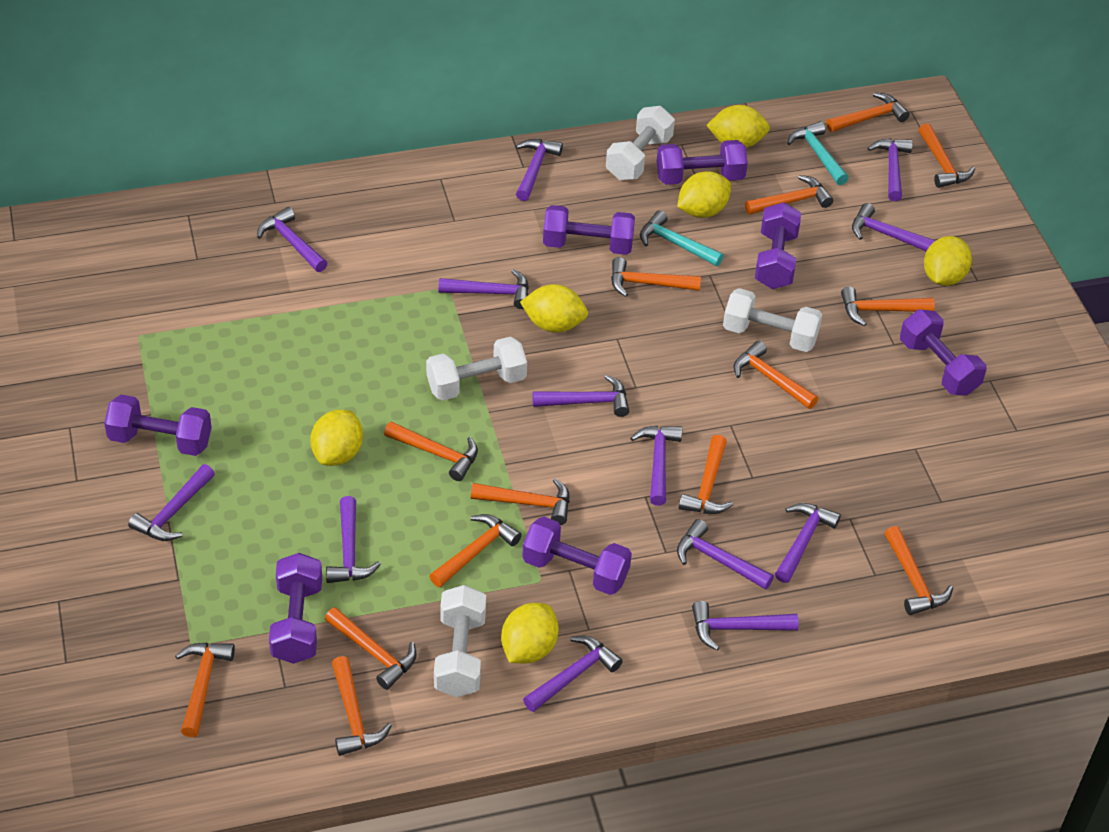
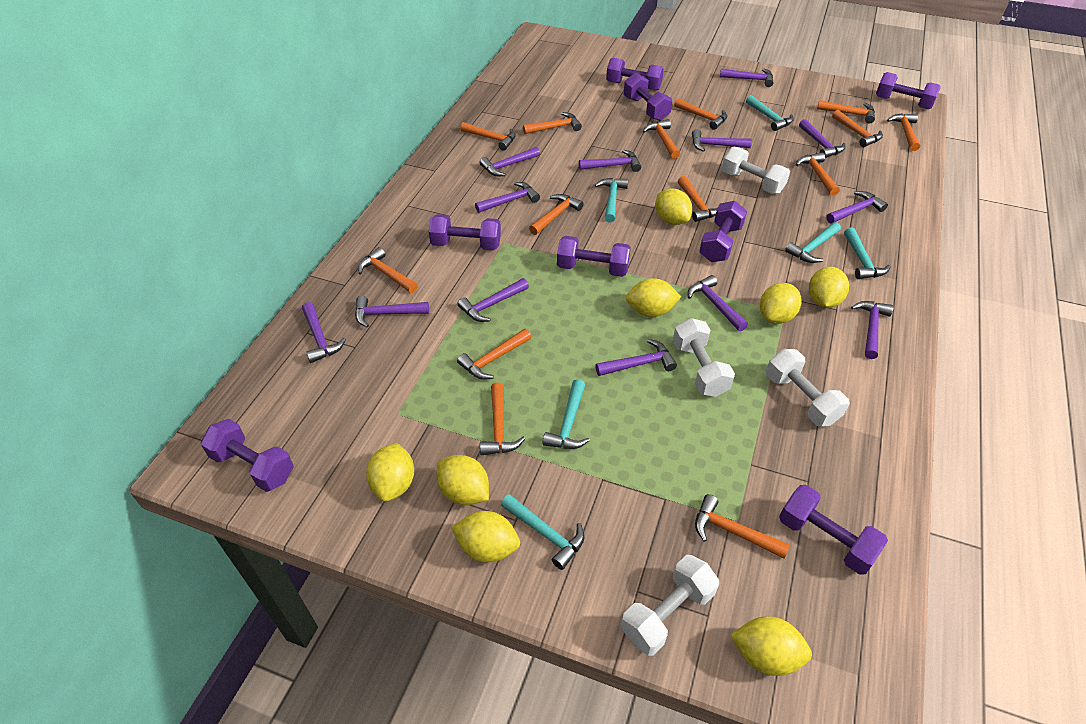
purple dumbbell: 7 -> 8
turquoise hammer: 2 -> 6
yellow lemon: 6 -> 8

